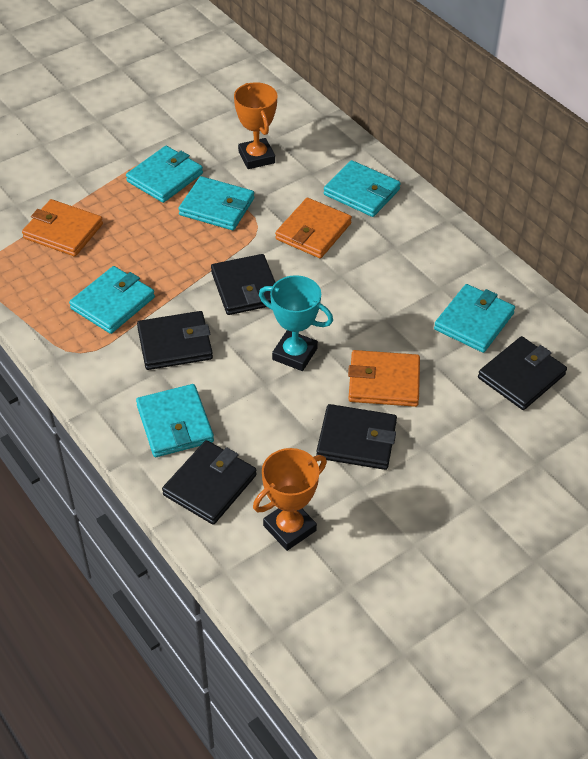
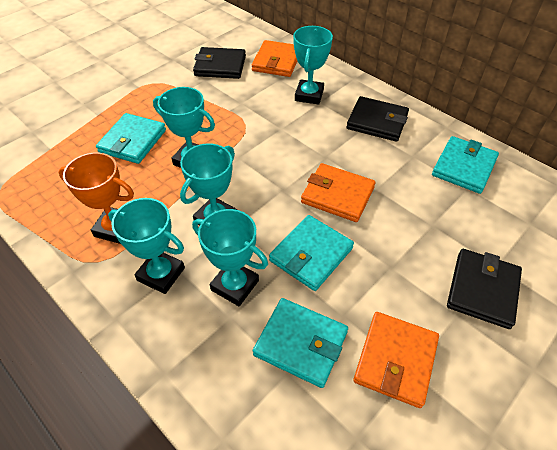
black wallet: 5 -> 3
orange trophy: 2 -> 1
turquoise trophy: 1 -> 5
turquoise wallet: 6 -> 4

